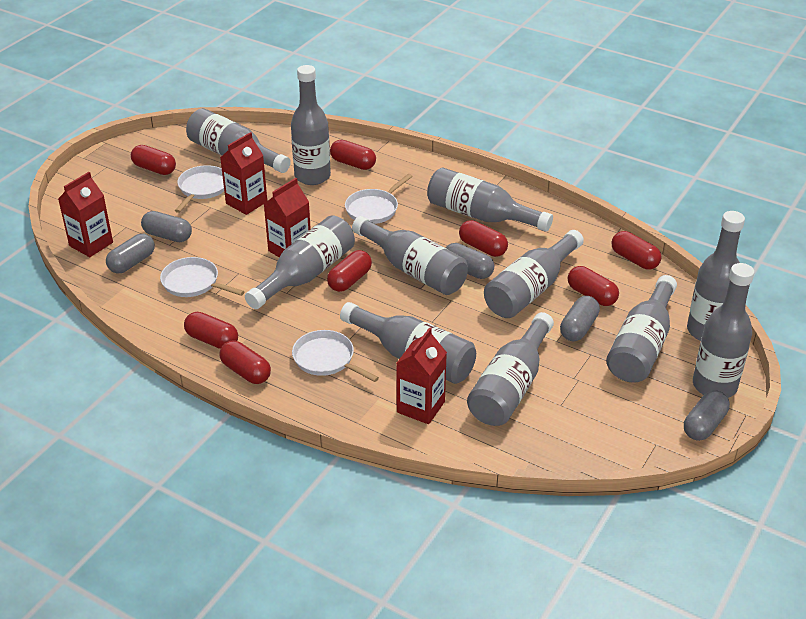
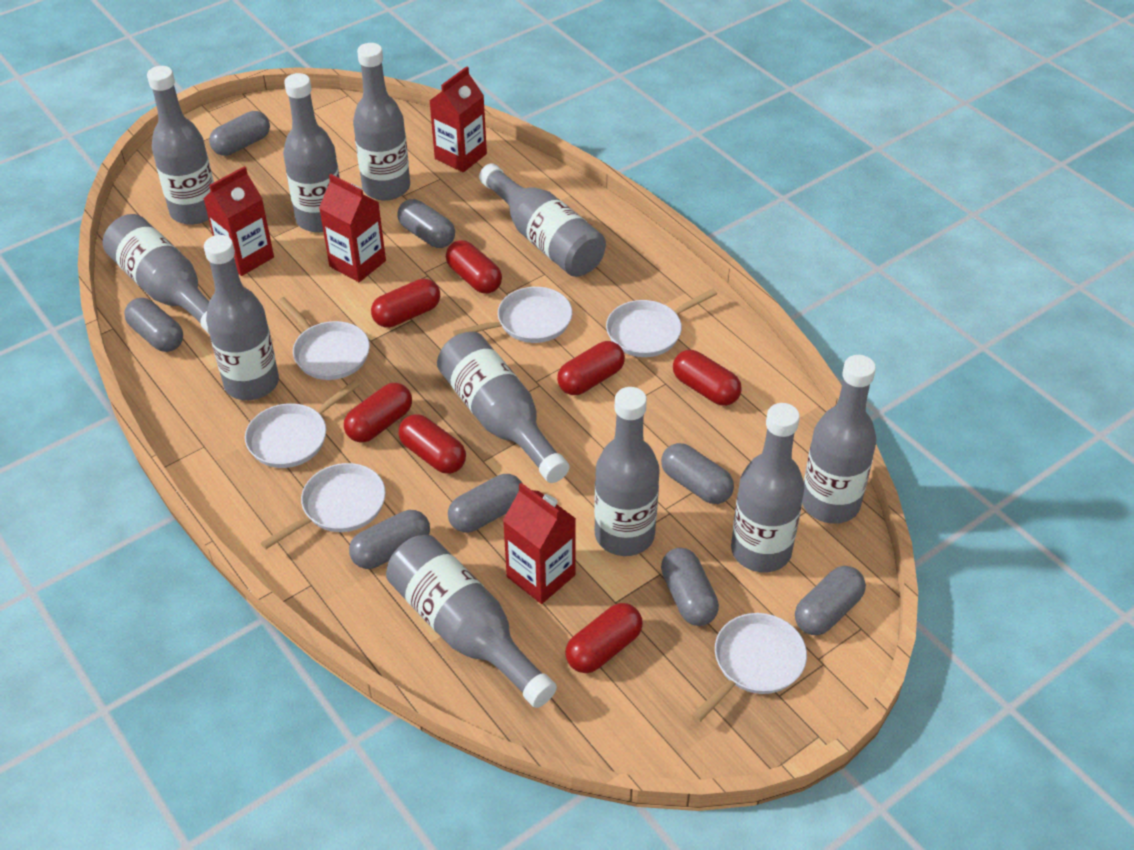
grey capsule: 5 -> 8
red capsule: 8 -> 7
white pan: 4 -> 6

